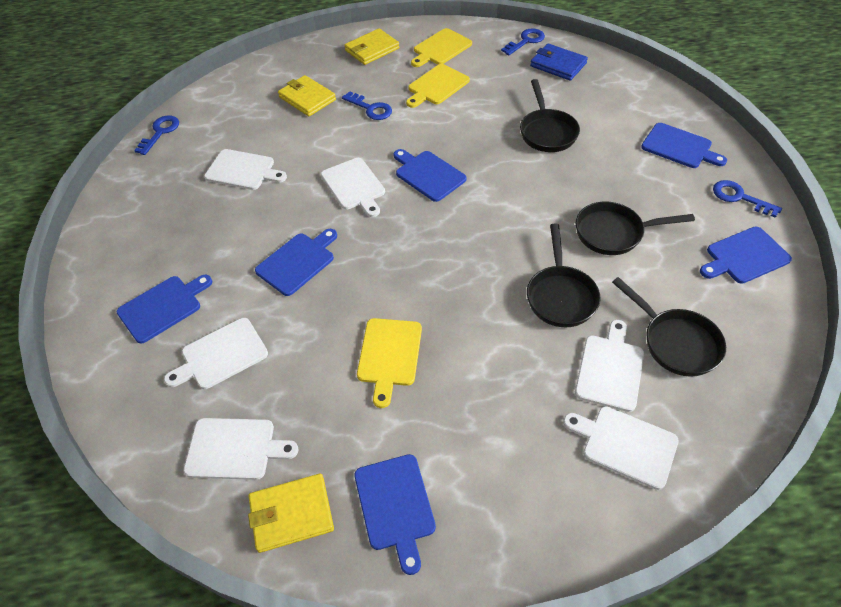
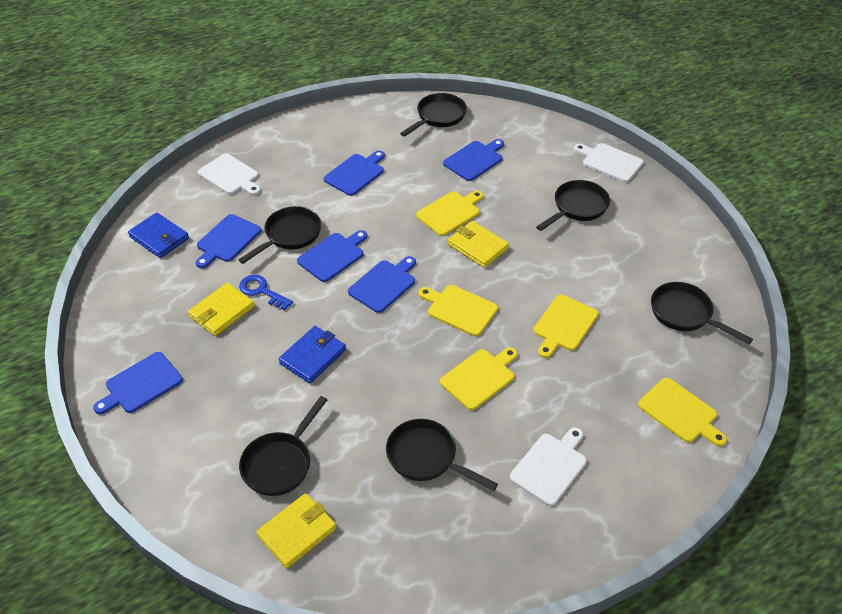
black pan: 4 -> 6
blue key: 4 -> 1
blue wallet: 1 -> 2
white cutting board: 6 -> 3
yellow cutting board: 3 -> 5

